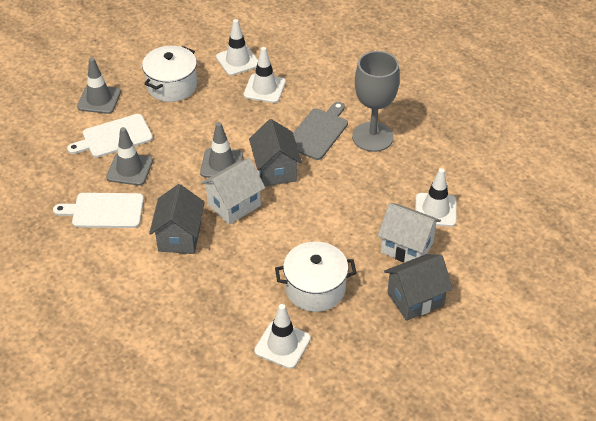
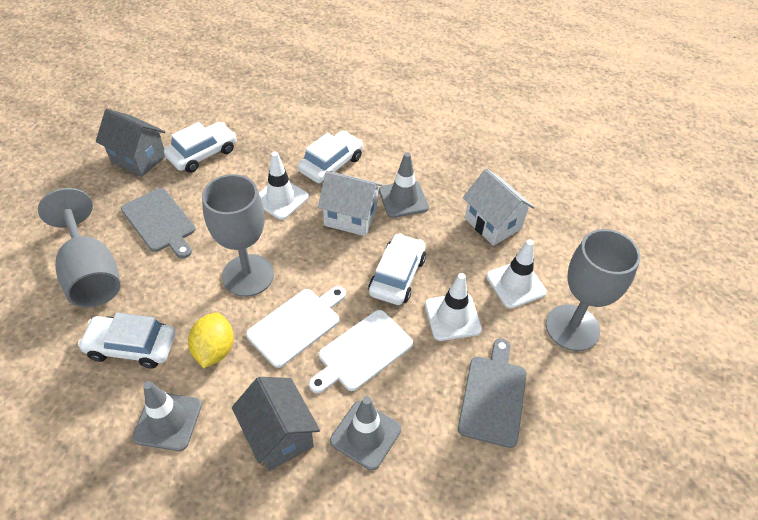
grey cutting board: 1 -> 2
grey goblet: 1 -> 3
grey house: 3 -> 2
white car: 0 -> 4
white pot: 2 -> 0
white traffic cone: 4 -> 3
yellow lemon: 0 -> 1

